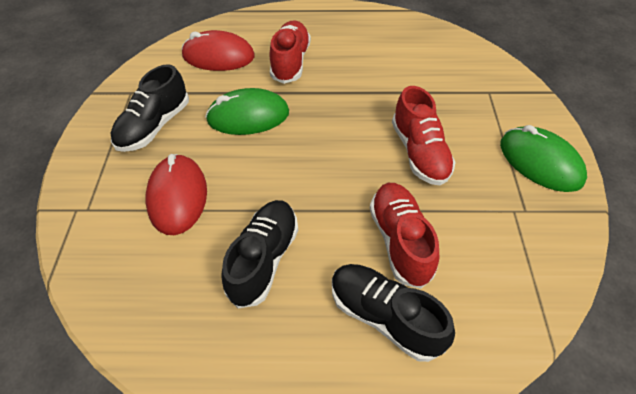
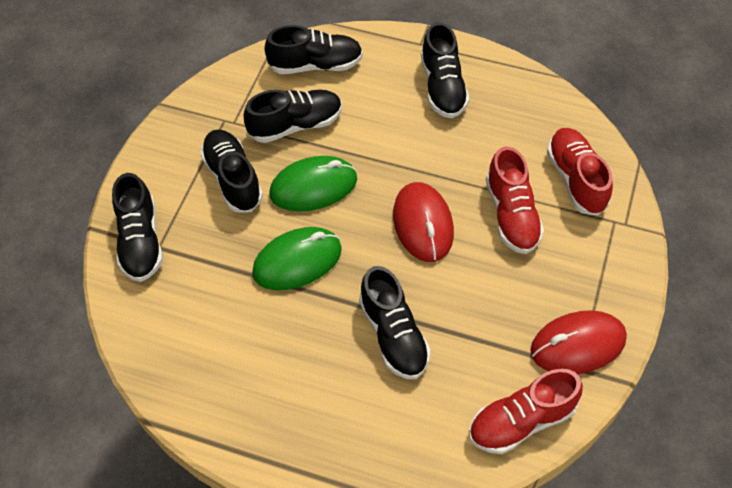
black shoe: 3 -> 6

